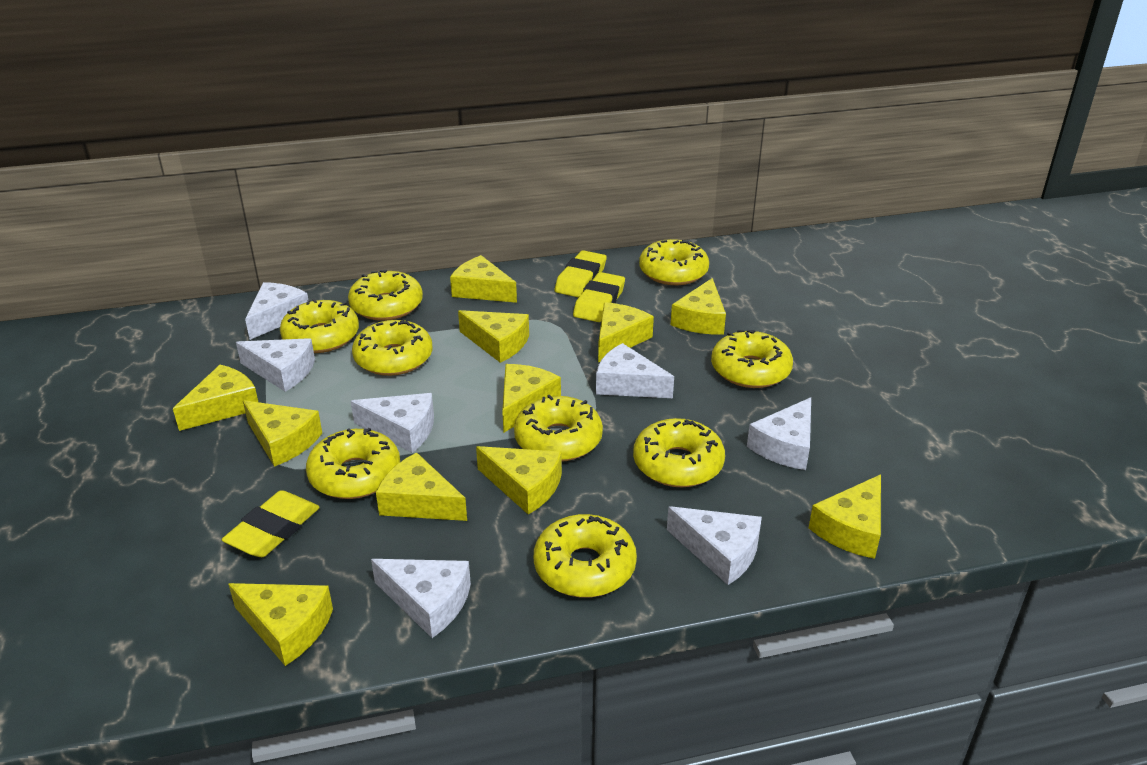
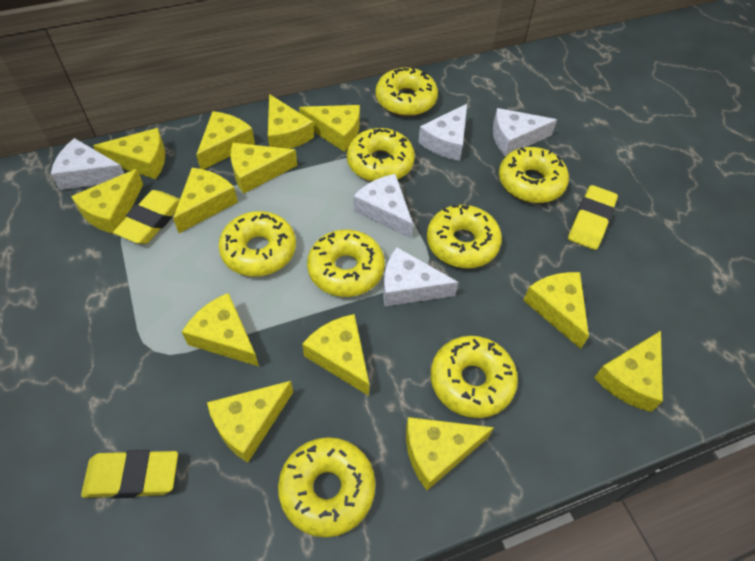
white cheese: 7 -> 5
yellow cheese: 11 -> 13
yellow donut: 9 -> 8

